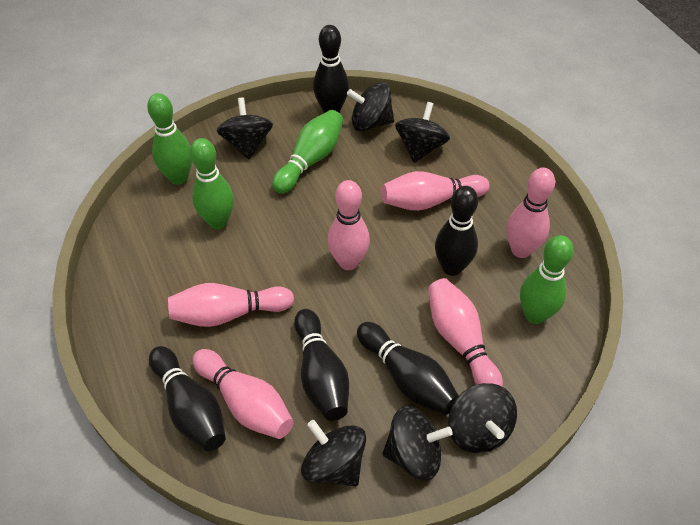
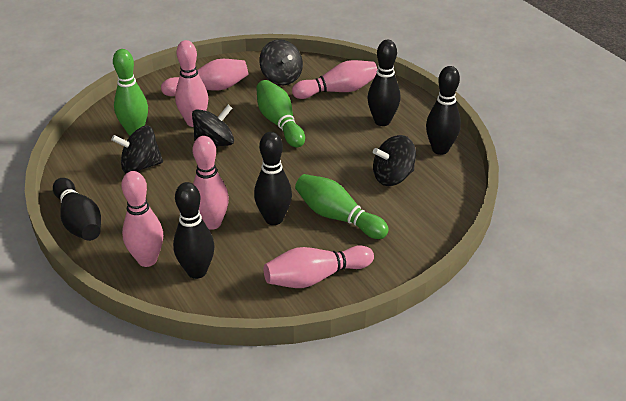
black spinning top: 6 -> 4
green bowling pin: 4 -> 3

